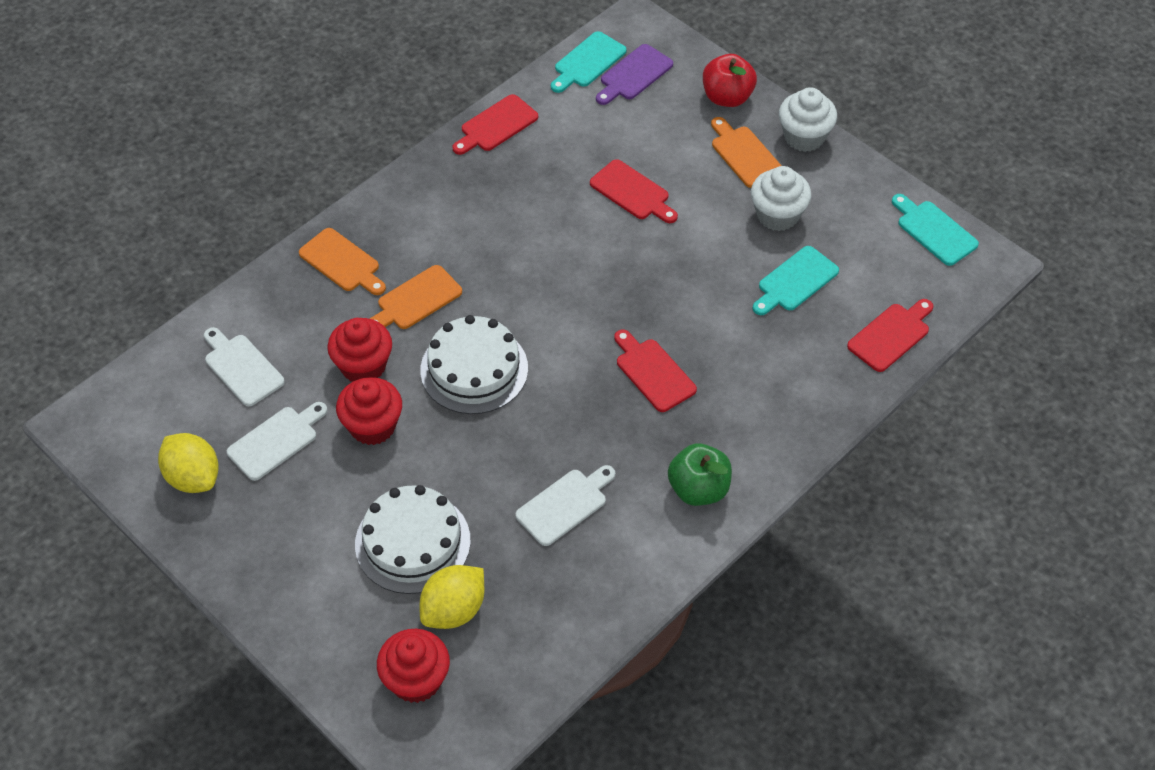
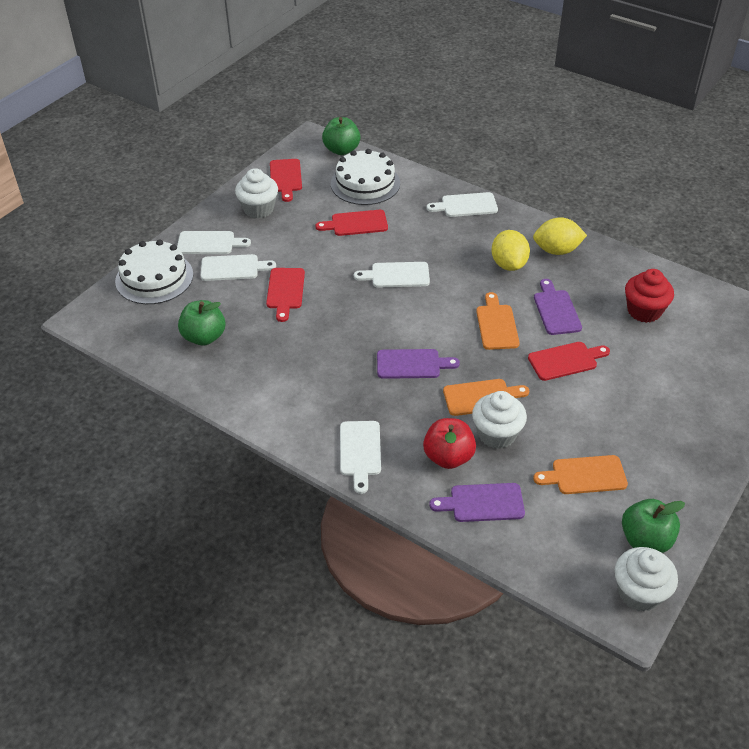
green apple: 1 -> 3
purple cutting board: 1 -> 3
red cupcake: 3 -> 1
turquoise cutting board: 3 -> 0
white cupcake: 2 -> 3
white cutting board: 3 -> 5

